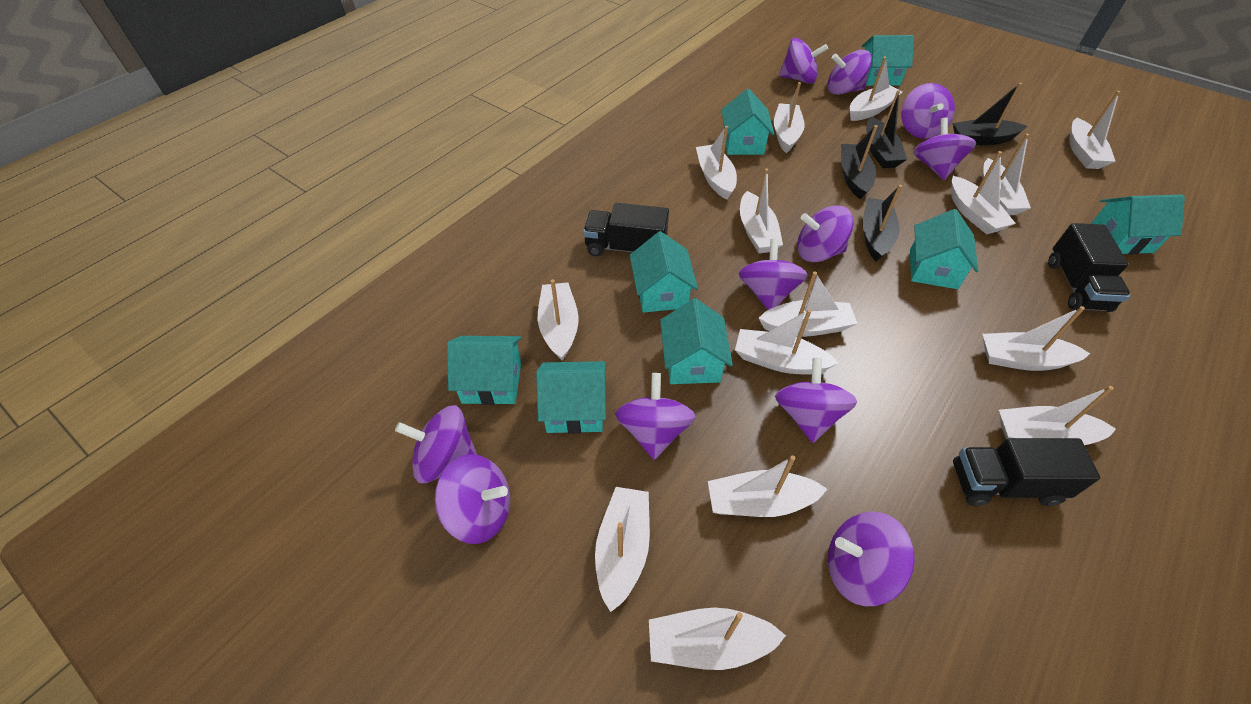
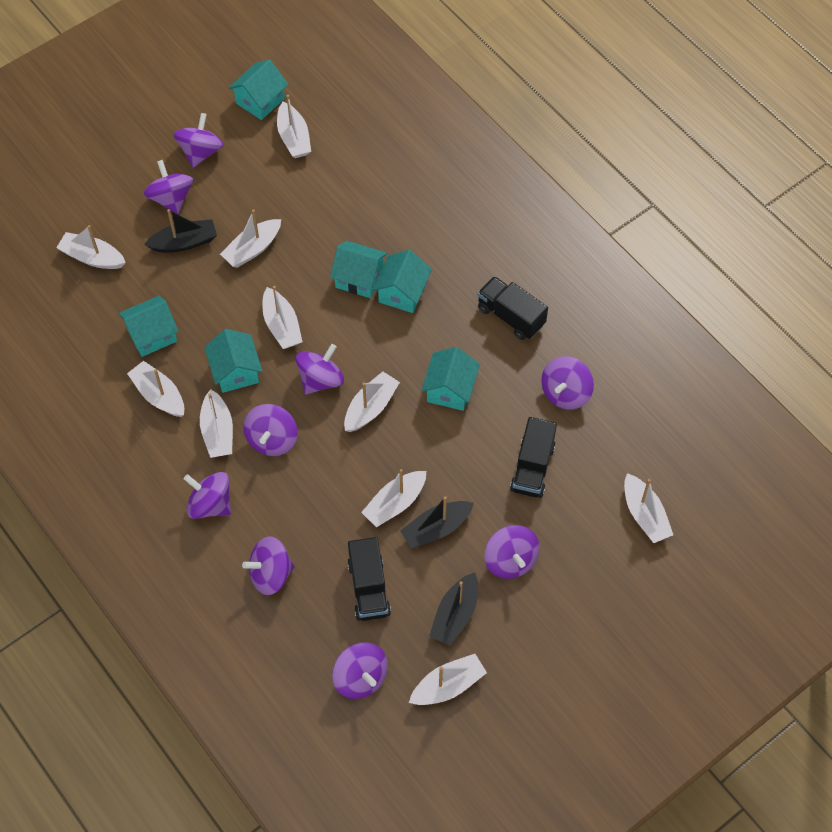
black boat: 4 -> 3
purple spinning top: 11 -> 9
turquoise house: 8 -> 6
white boat: 15 -> 10

